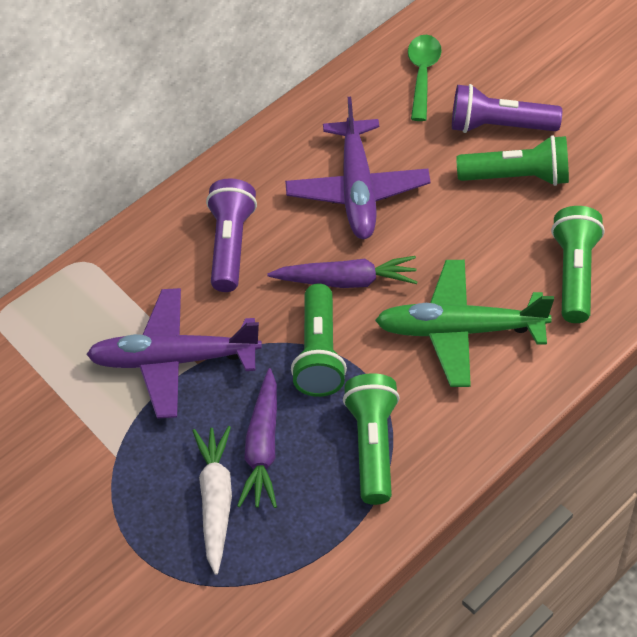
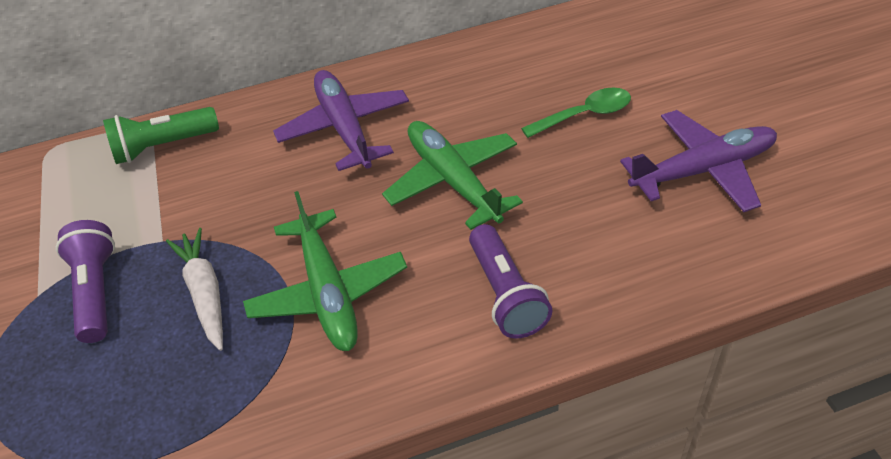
green flashlight: 4 -> 1
green plane: 1 -> 2
purple carrot: 2 -> 0

